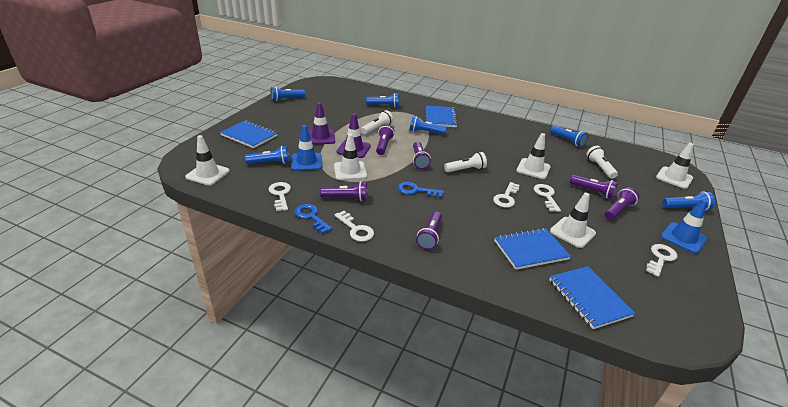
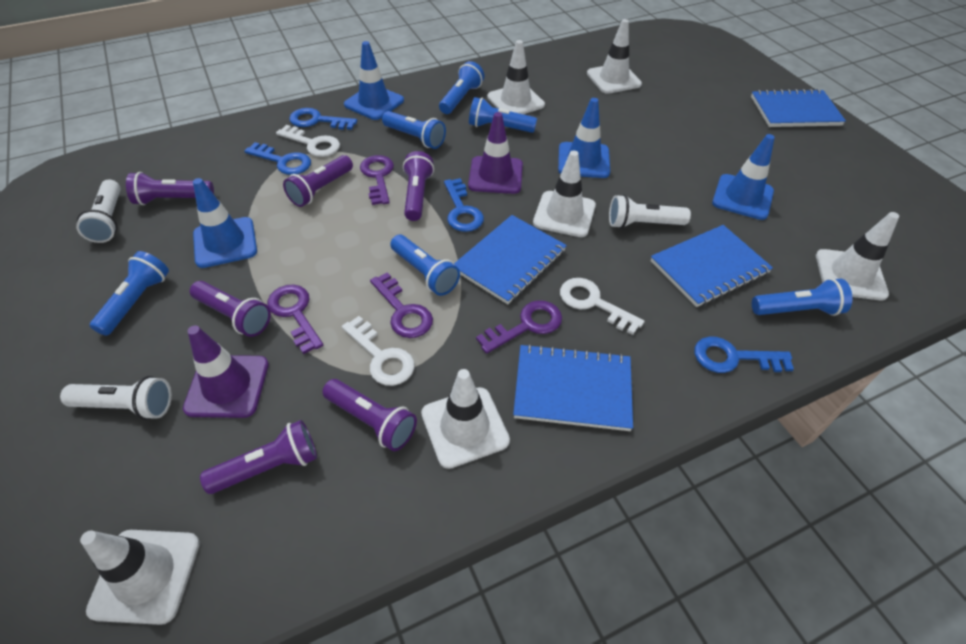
blue key: 2 -> 4
blue traffic cone: 2 -> 4
purple key: 0 -> 4
white key: 5 -> 3
white traffic cone: 5 -> 6

